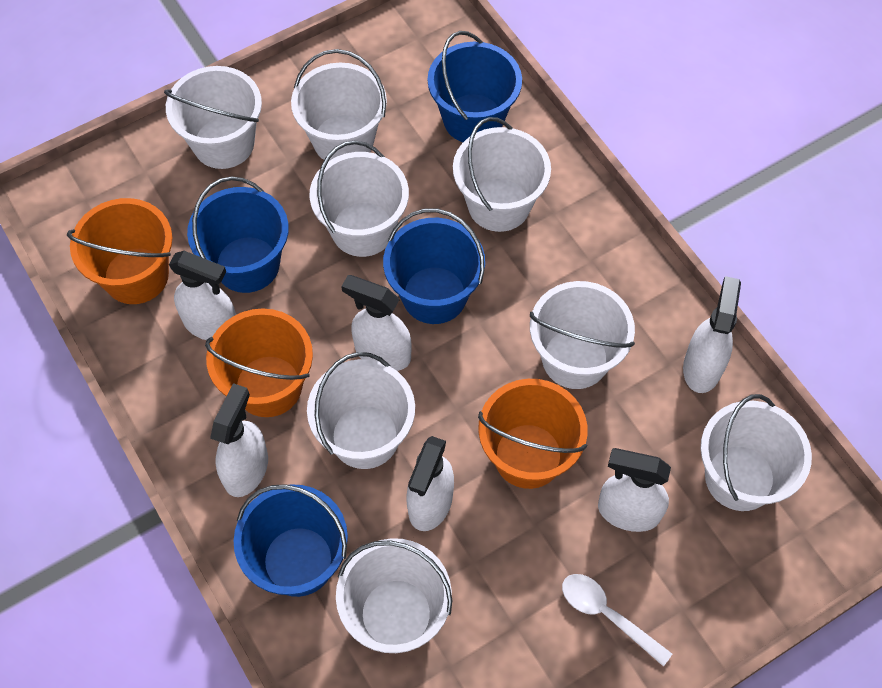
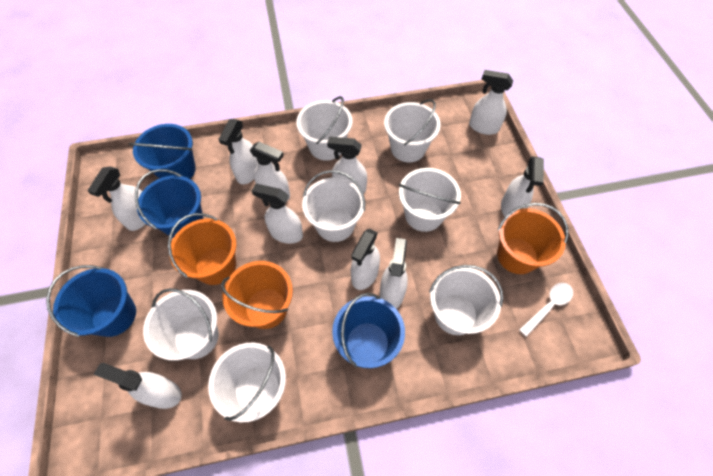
white bucket: 8 -> 7
white spray bottle: 6 -> 10

